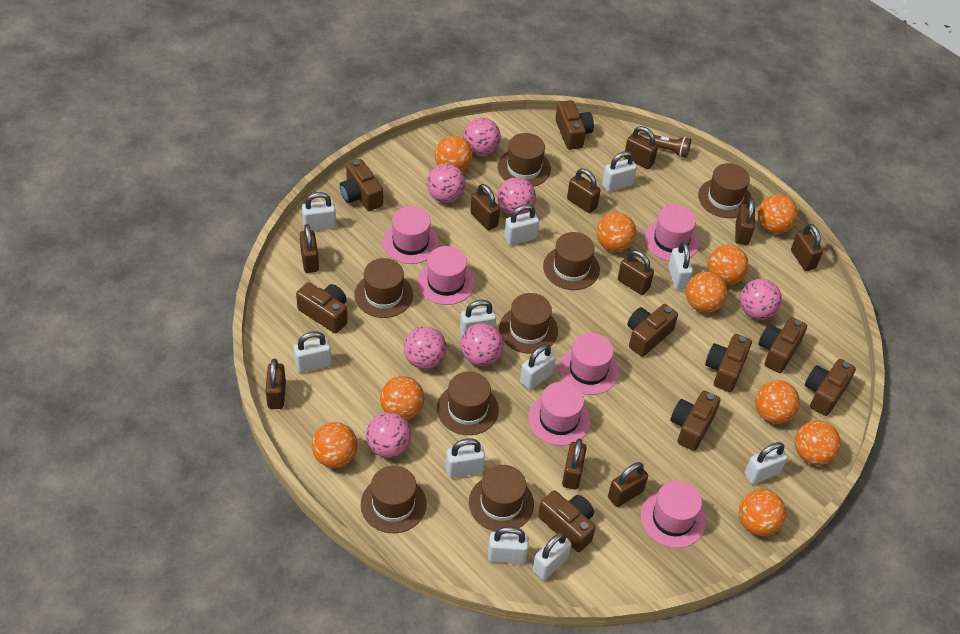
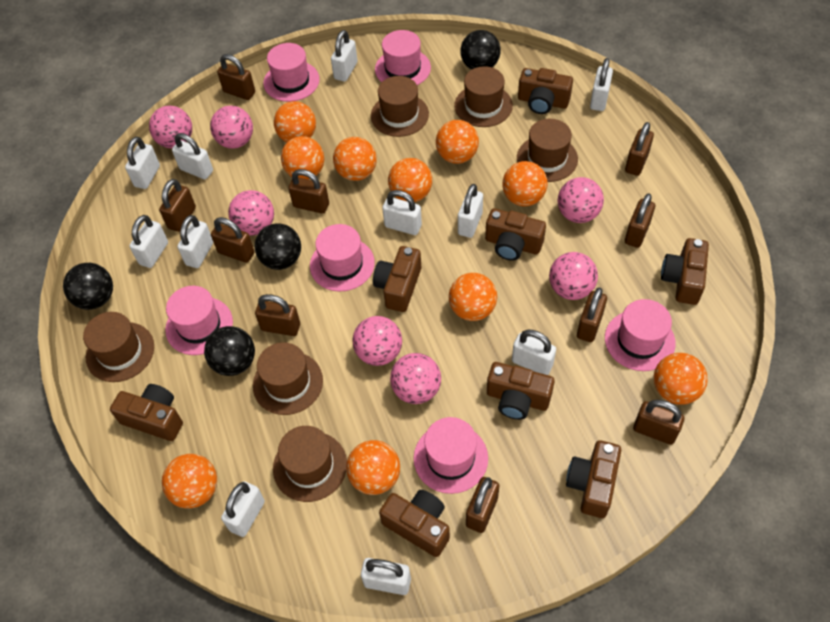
black ball: 0 -> 4
brown camera: 9 -> 8
brown flashlight: 1 -> 0
brown hat: 8 -> 6

